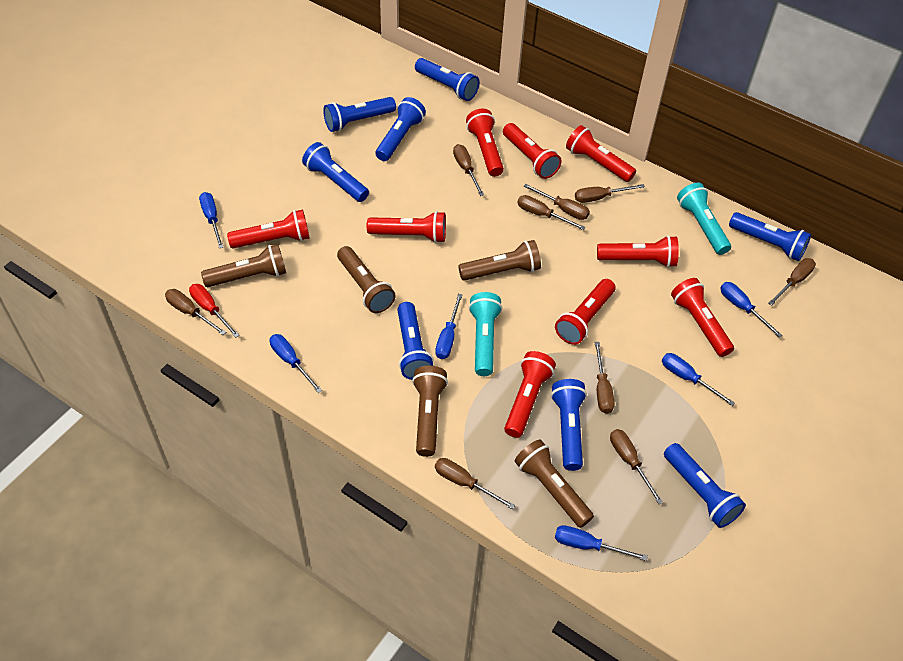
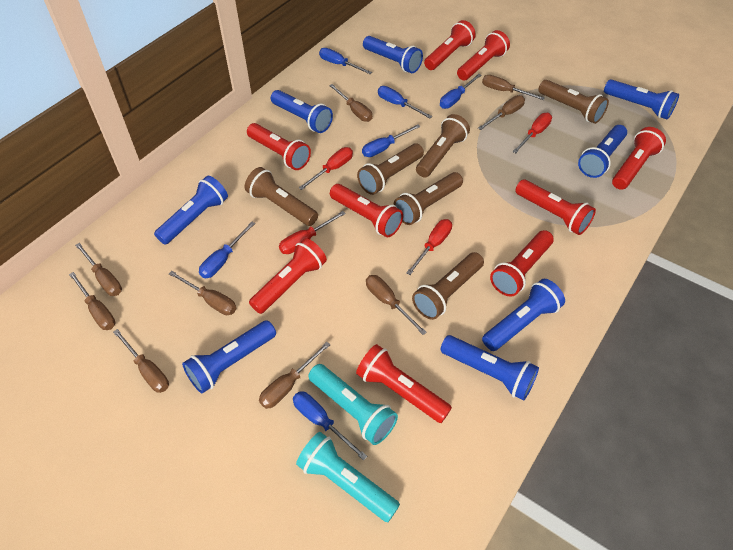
brown flashlight: 5 -> 6
red screwdriver: 1 -> 4

